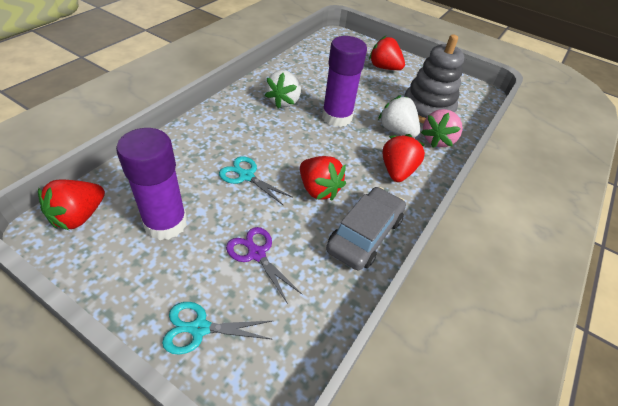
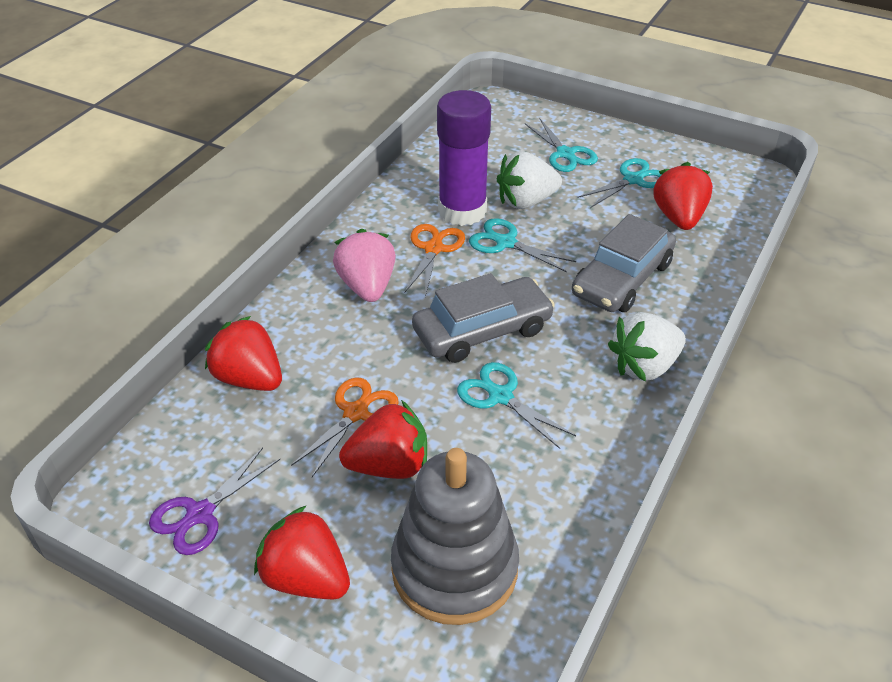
grey car: 1 -> 2
orange scissors: 0 -> 2
purple glue stick: 2 -> 1
turquoise scissors: 2 -> 4

